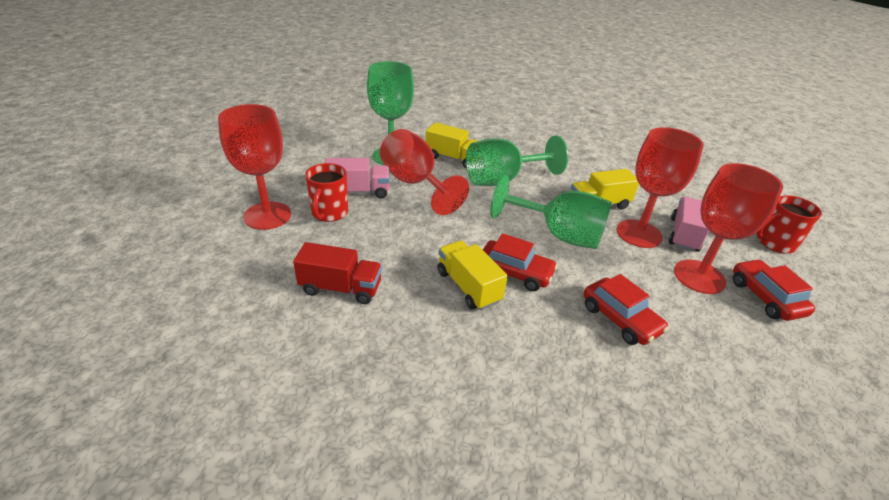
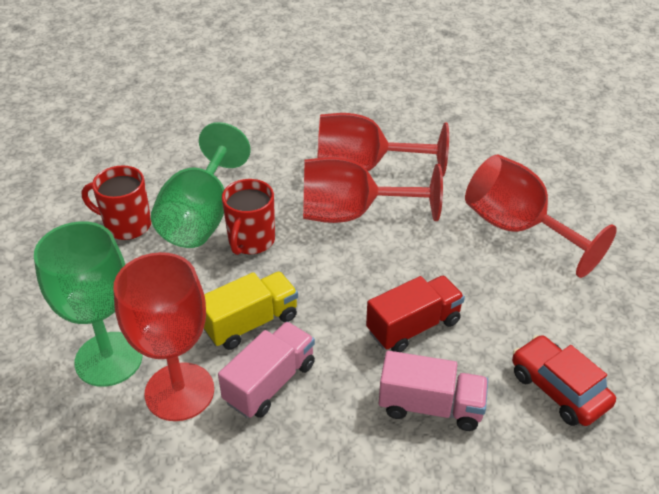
green goblet: 3 -> 2
red car: 3 -> 1
yellow truck: 3 -> 1

